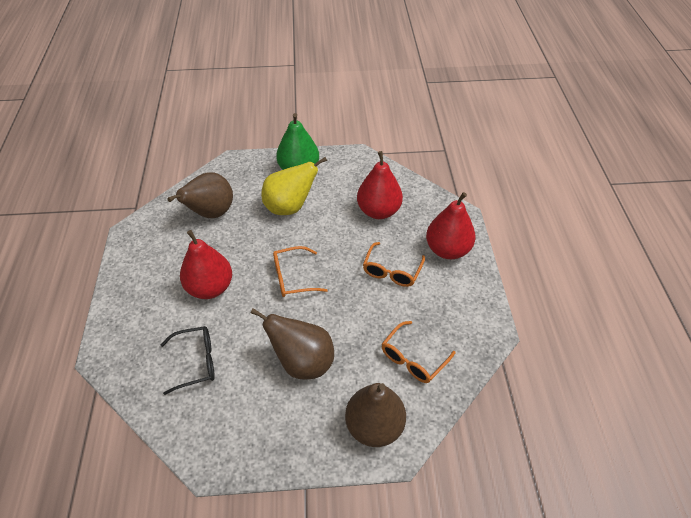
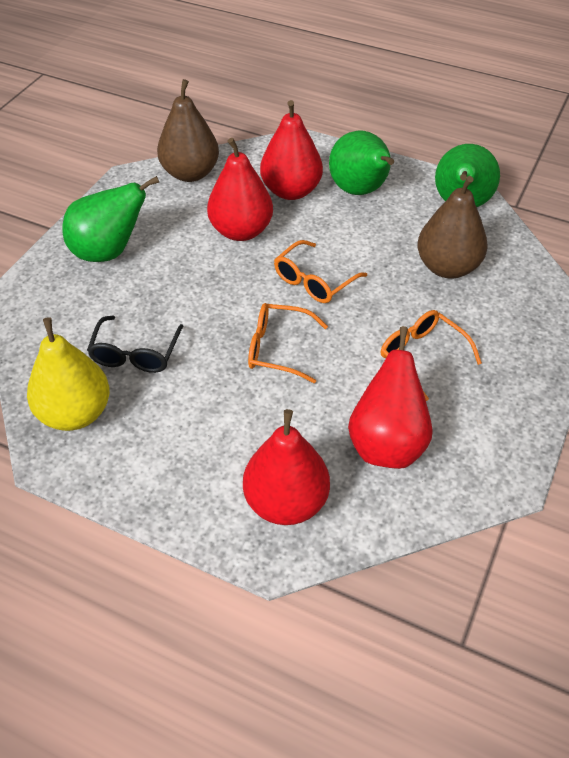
brown pear: 3 -> 2
green pear: 1 -> 3
red pear: 3 -> 4

